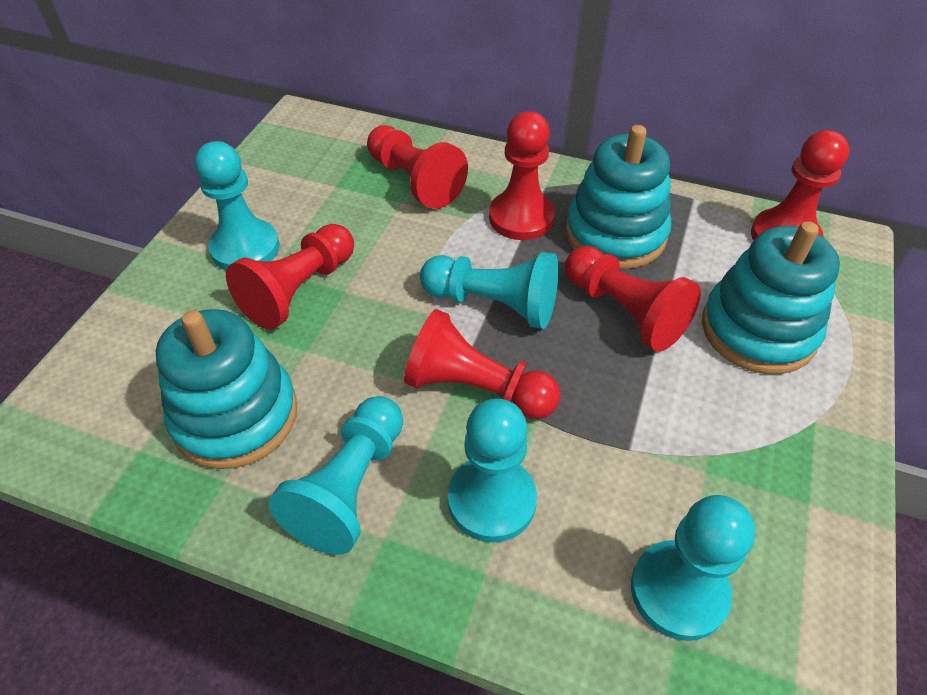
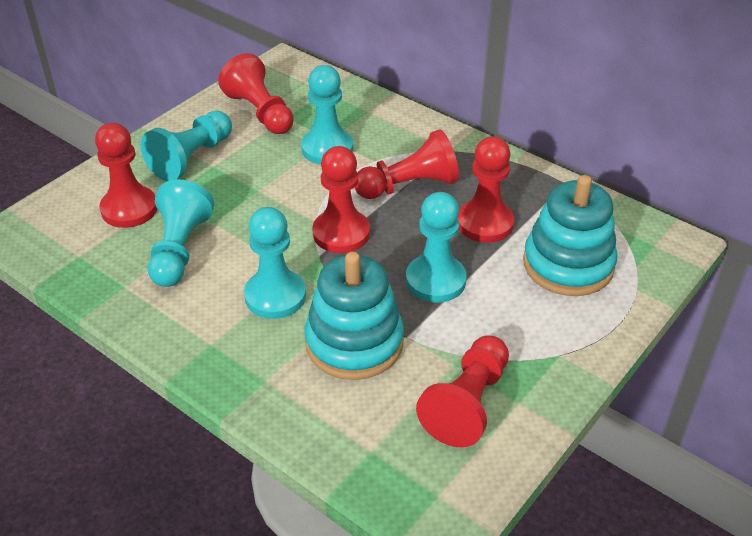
turquoise stacking toy: 3 -> 2

